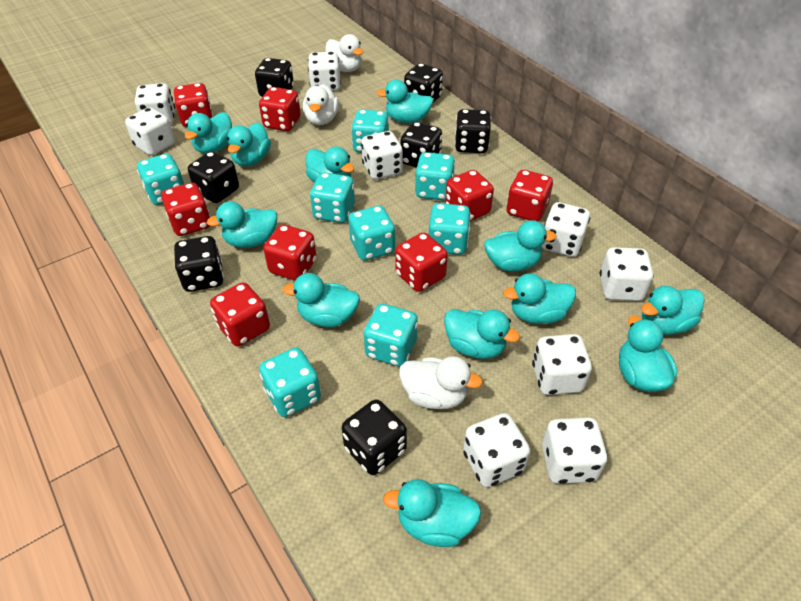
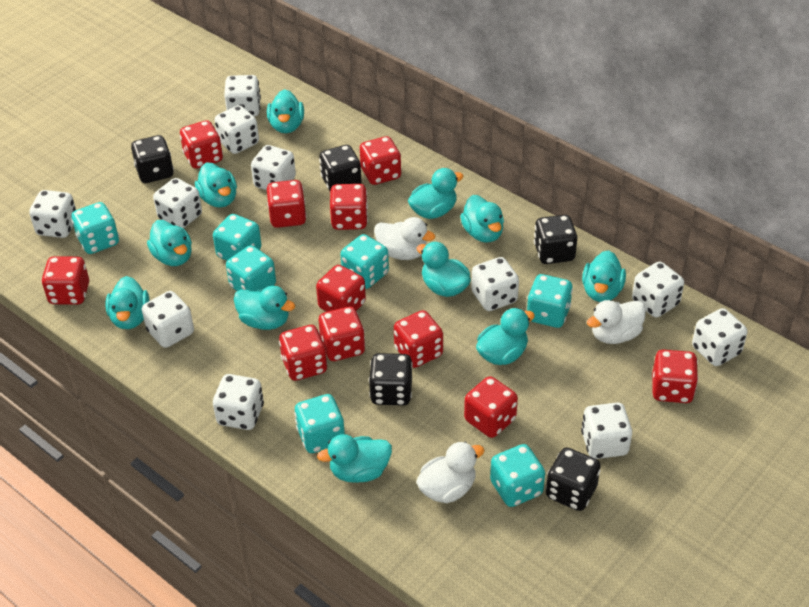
black dice: 7 -> 5
red dice: 8 -> 11
turquoise dice: 8 -> 7
turquoise duck: 12 -> 11
white dice: 9 -> 11

